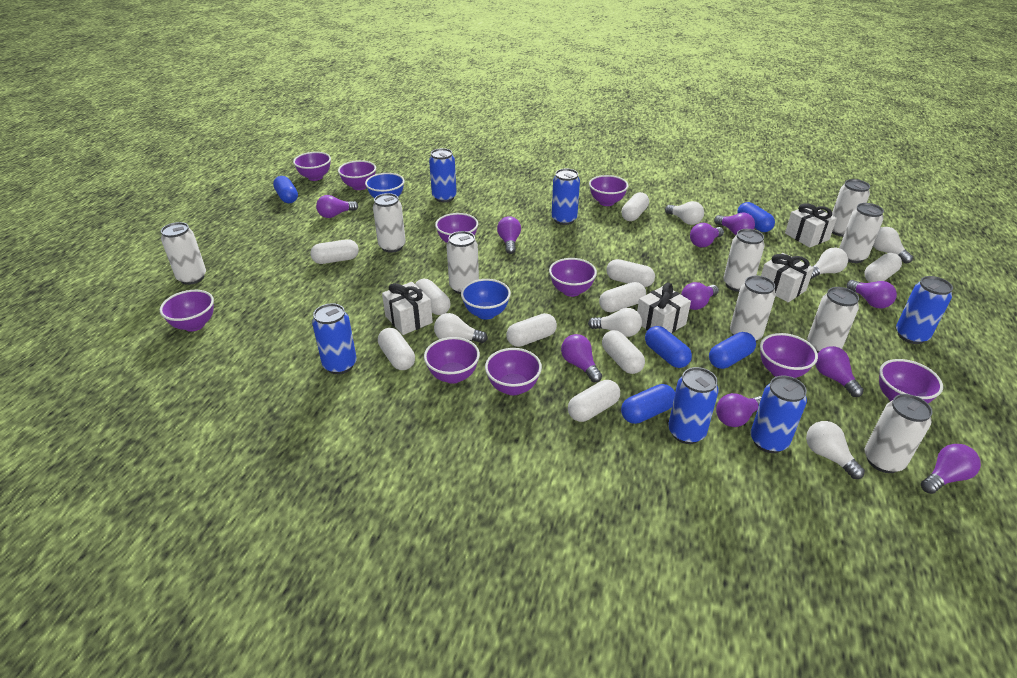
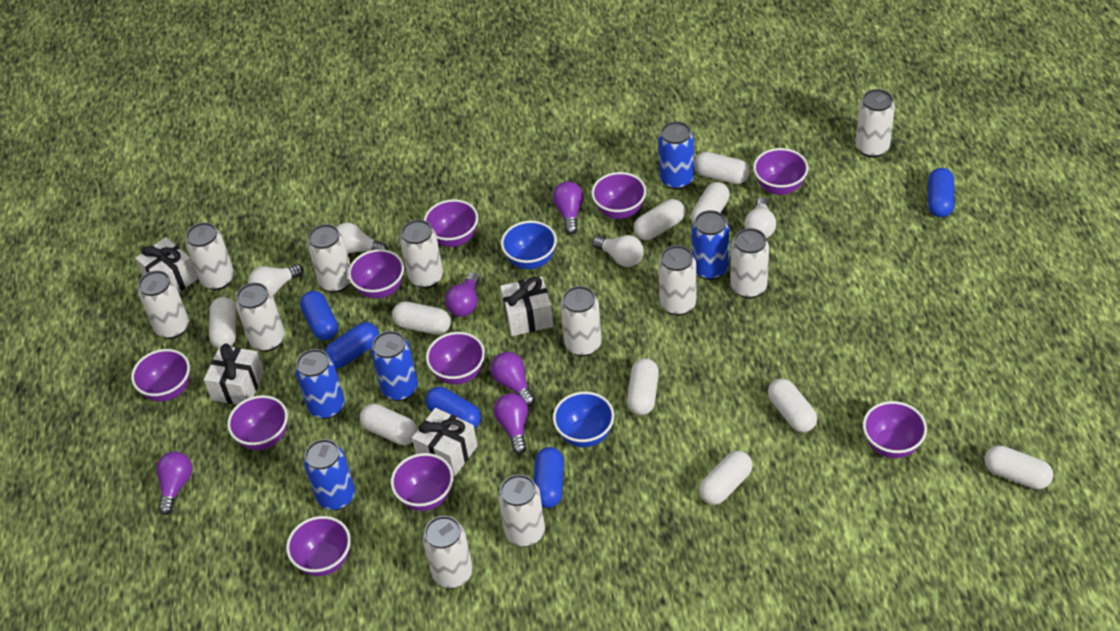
blue can: 6 -> 5
purple light bulb: 10 -> 5
white can: 9 -> 11
white light bulb: 6 -> 4

